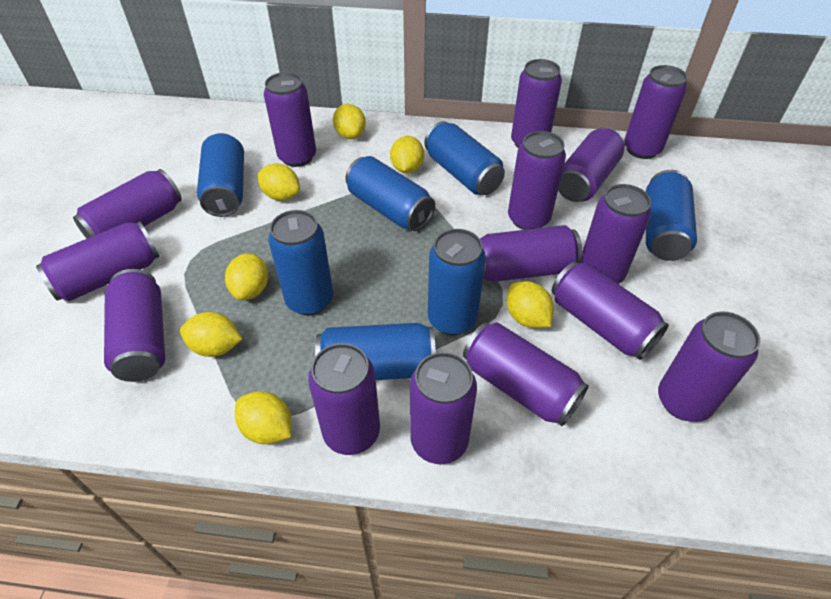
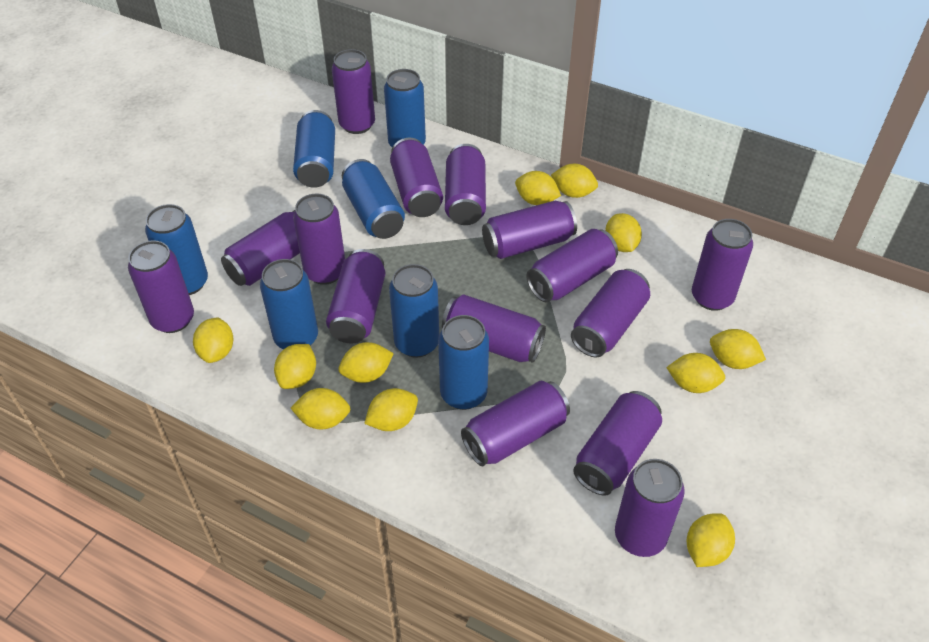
yellow lemon: 7 -> 11

